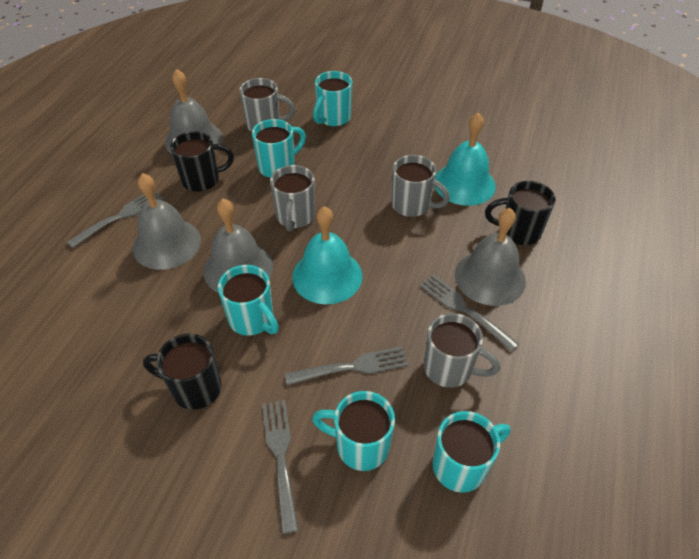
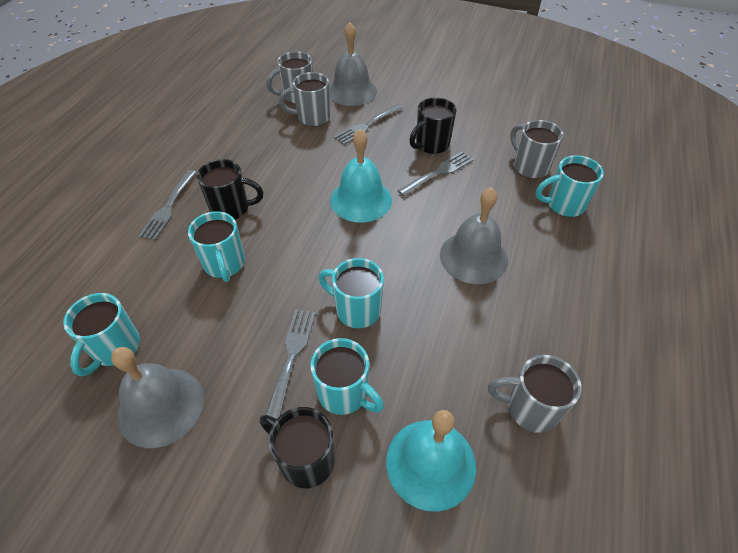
grey bell: 4 -> 3

